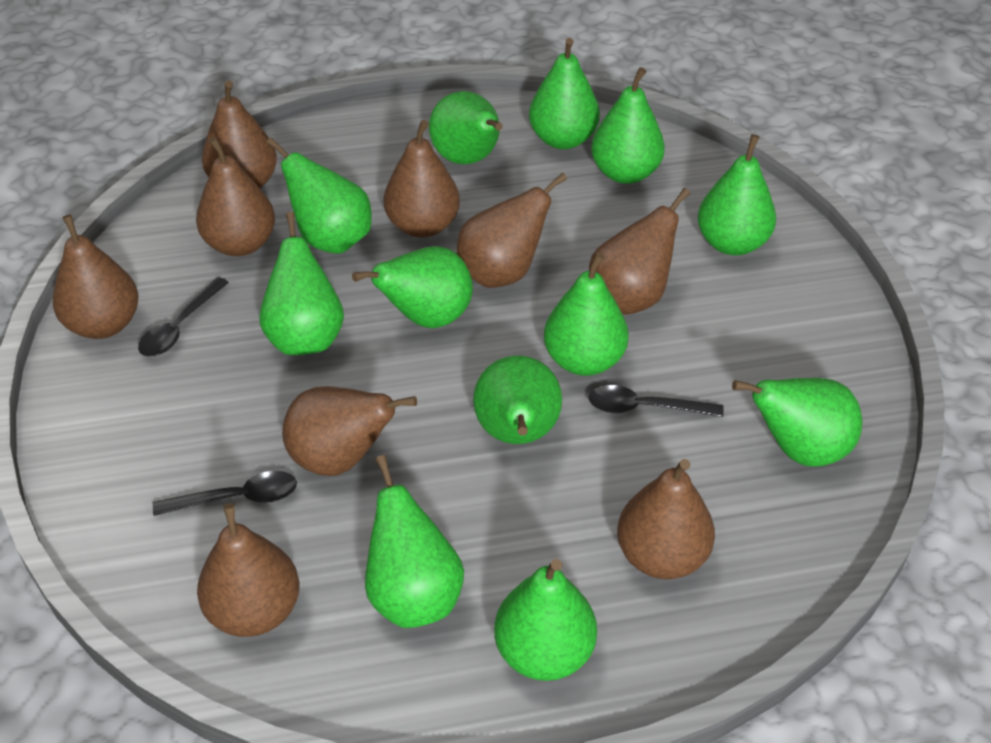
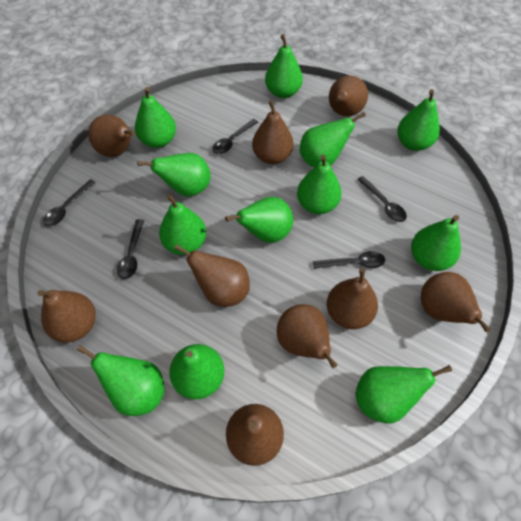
black spoon: 3 -> 5

